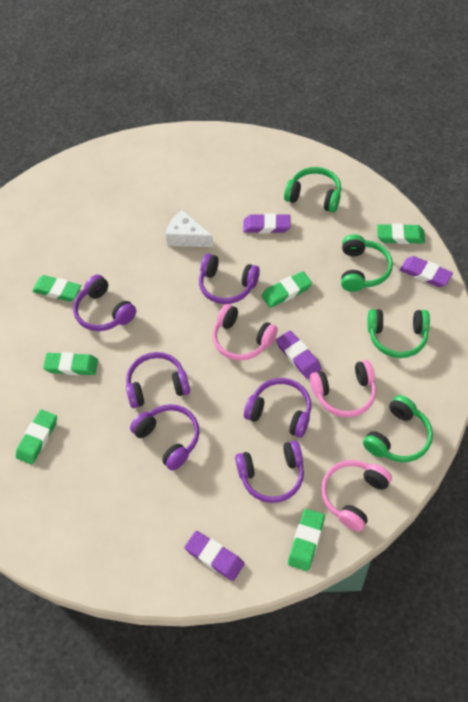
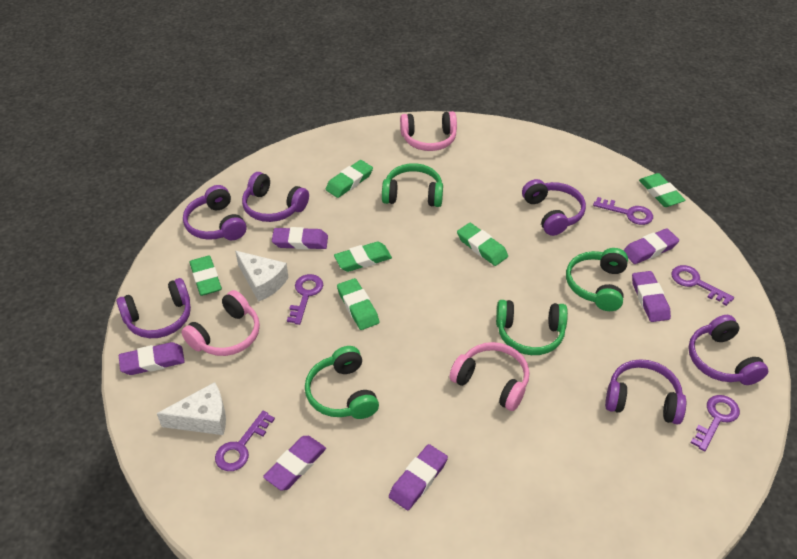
purple eraser: 4 -> 6
purple key: 0 -> 5
white cheese: 1 -> 2

